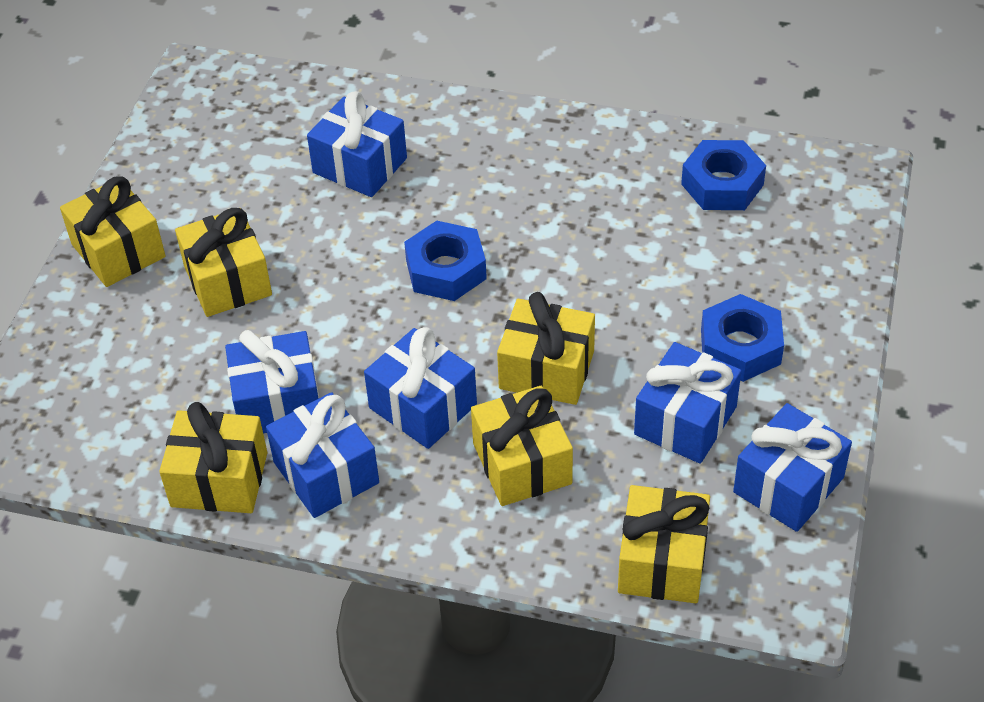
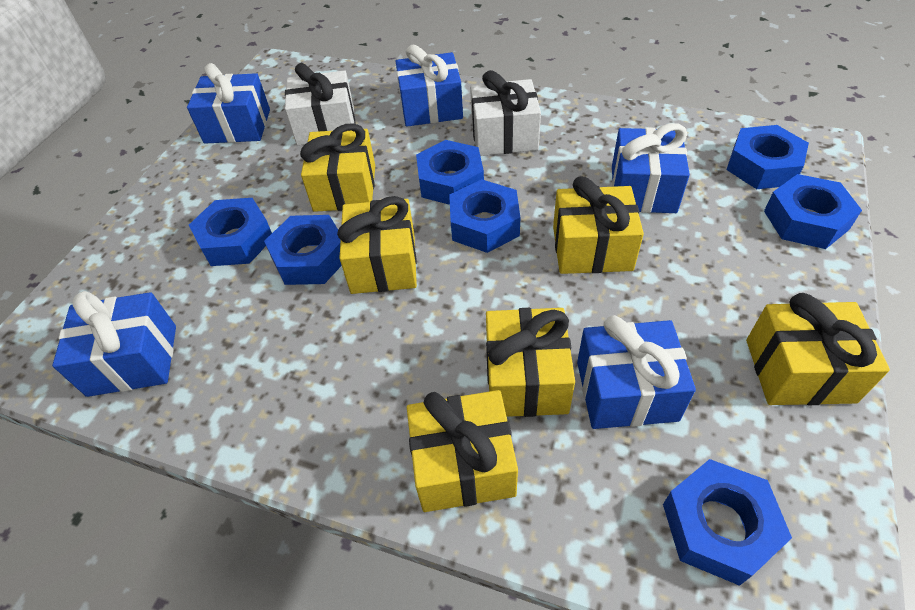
blue gift: 6 -> 5
blue nut: 3 -> 7
white gift: 0 -> 2

